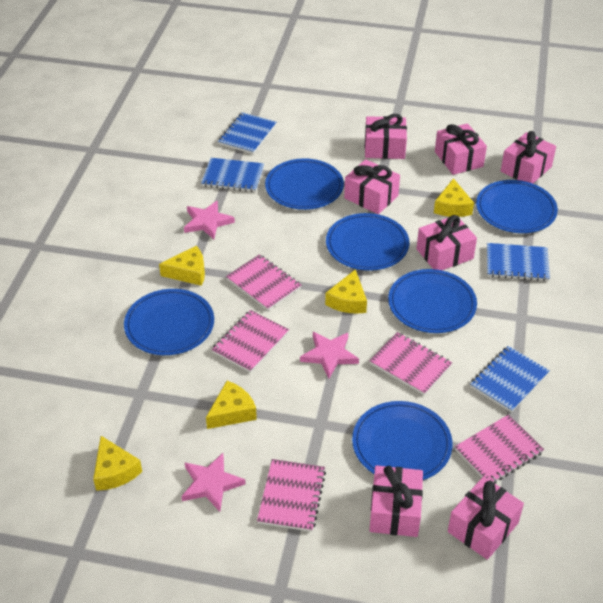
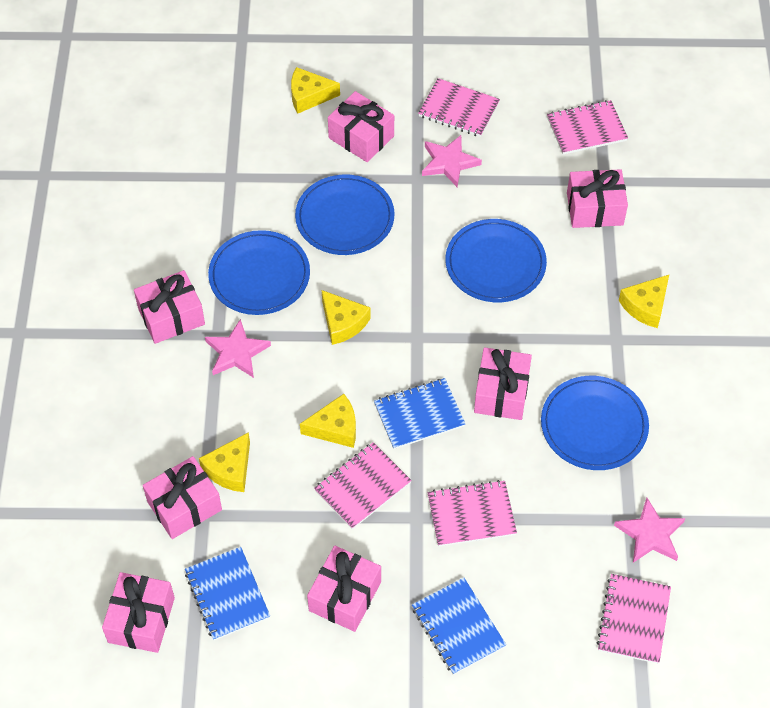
blue notebook: 4 -> 3
blue plate: 6 -> 4

